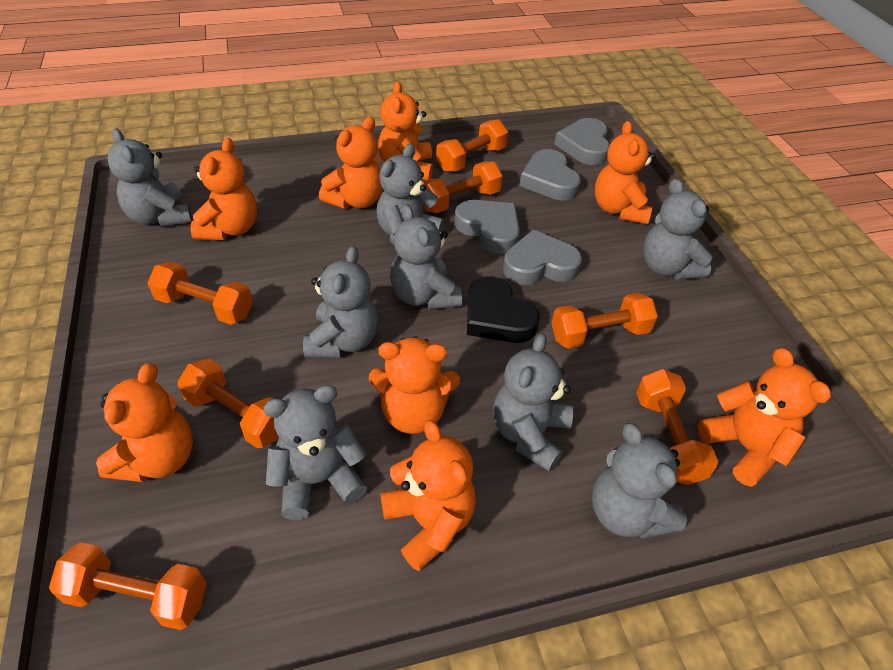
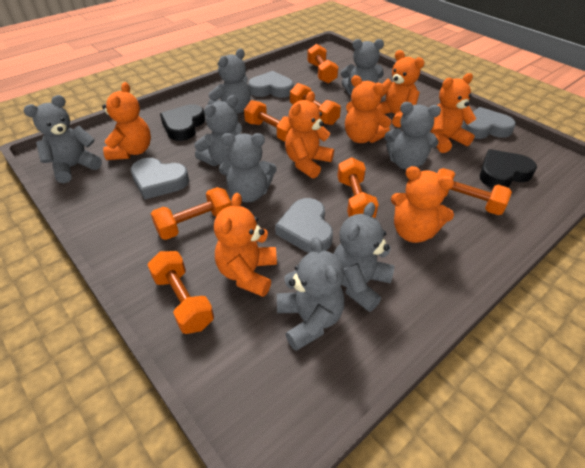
black heart: 1 -> 2
orange teddy bear: 8 -> 7

